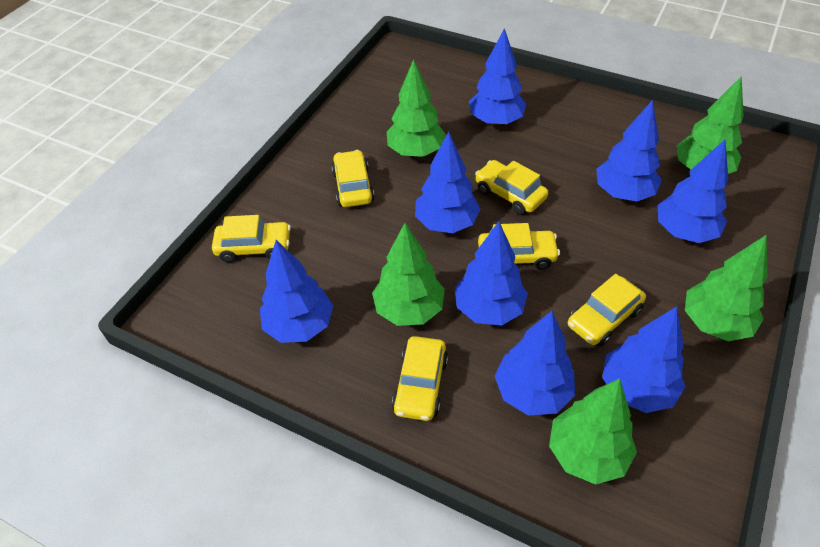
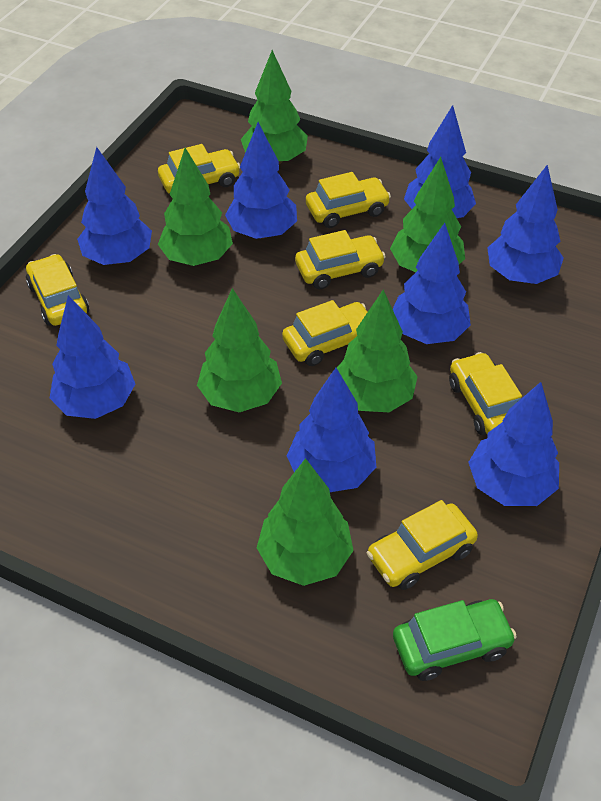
green car: 0 -> 1
green tree: 5 -> 6
yellow car: 6 -> 7

